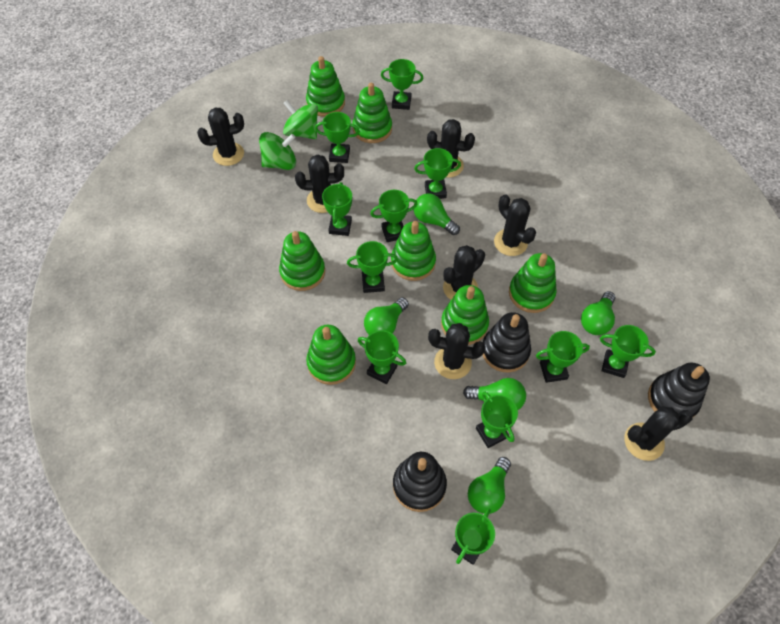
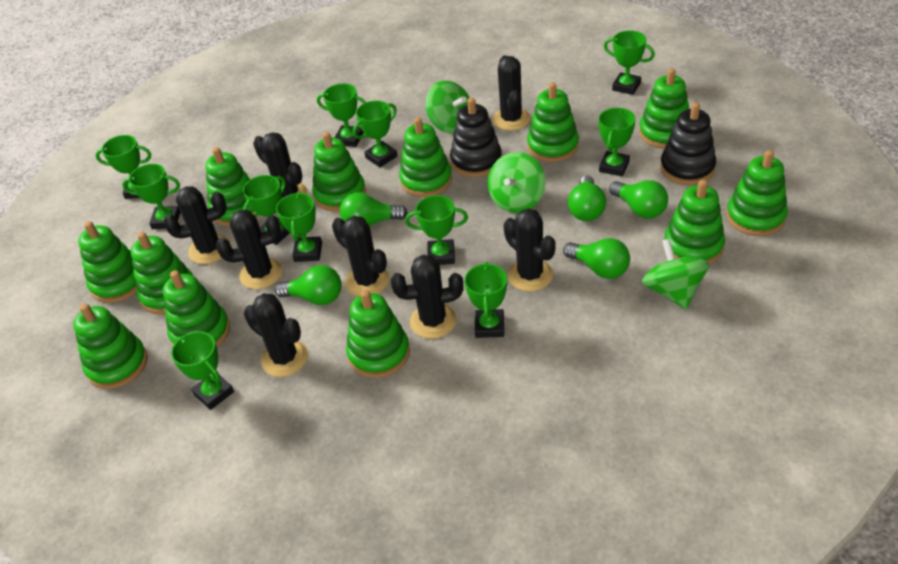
black cactus: 7 -> 8
black stacking toy: 3 -> 2
green spinning top: 2 -> 3
green stacking toy: 7 -> 12

